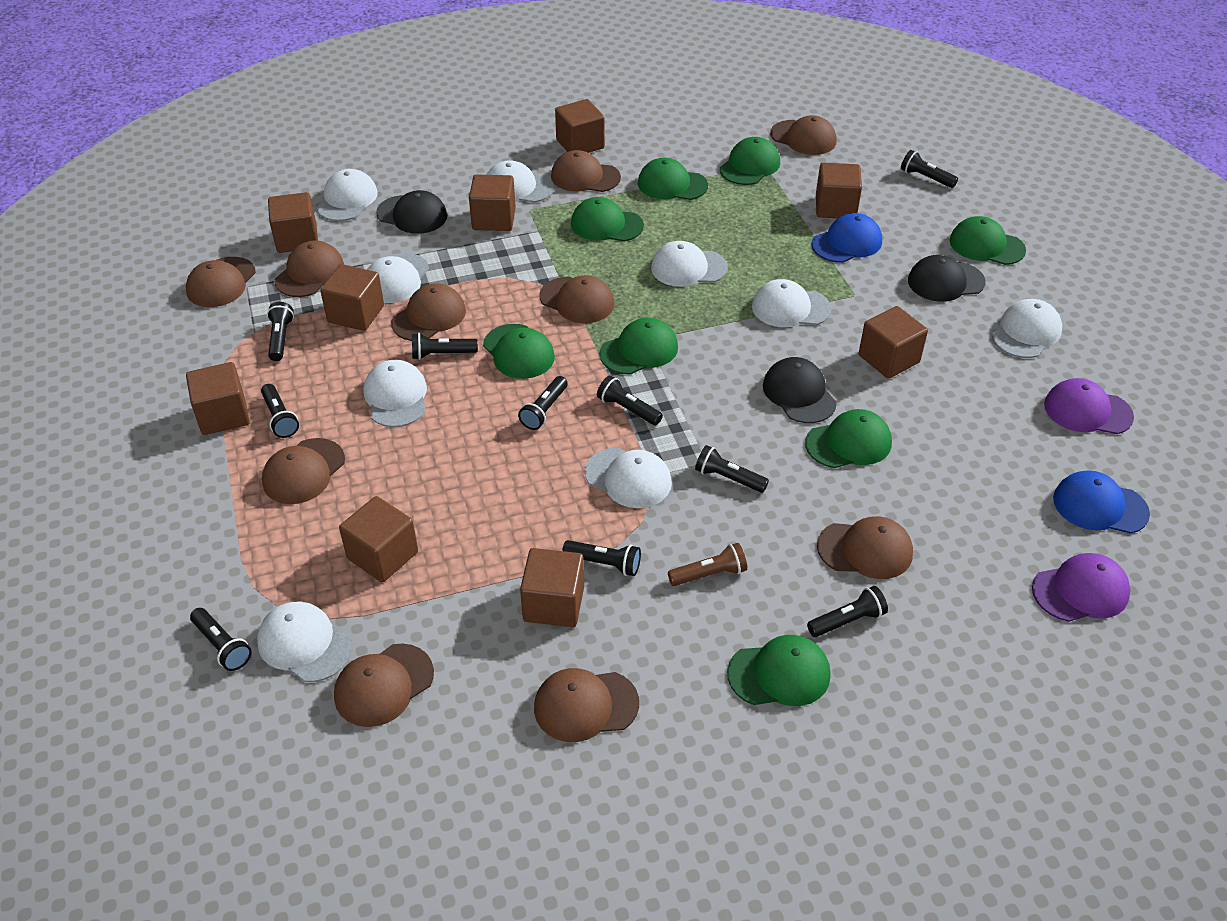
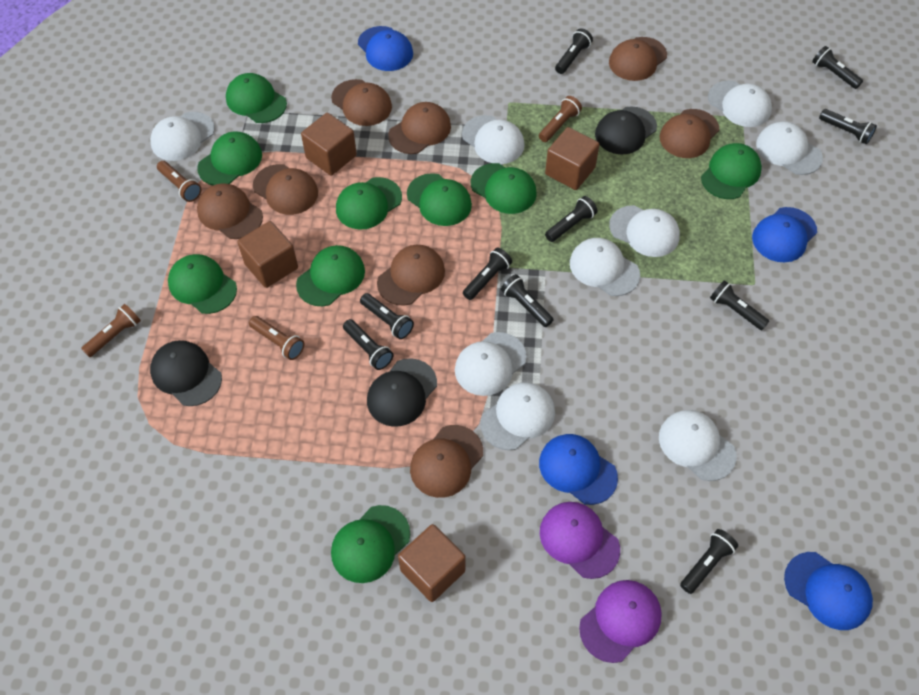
blue cap: 2 -> 4
brown cap: 10 -> 8
brown cube: 9 -> 4
brown flashlight: 1 -> 4
green cap: 8 -> 9

